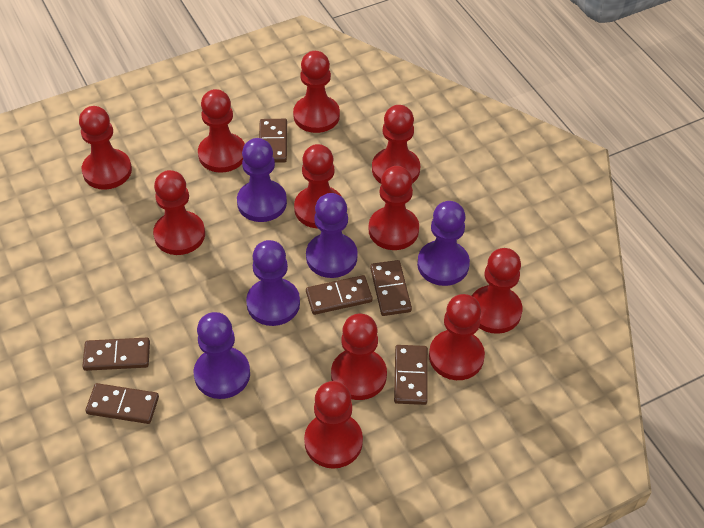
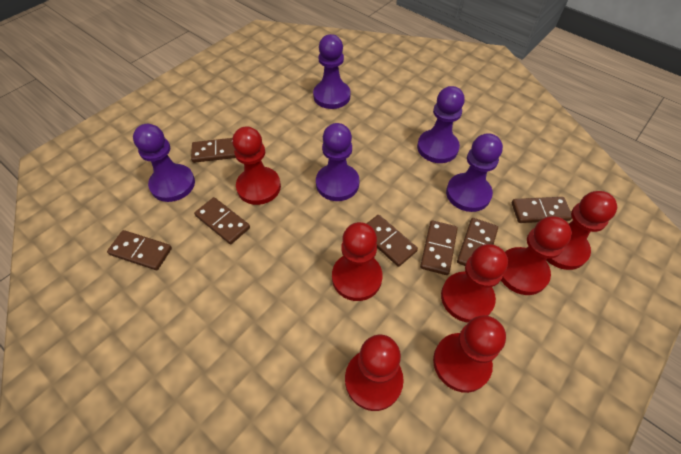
brown domino: 6 -> 7
red pawn: 11 -> 7

